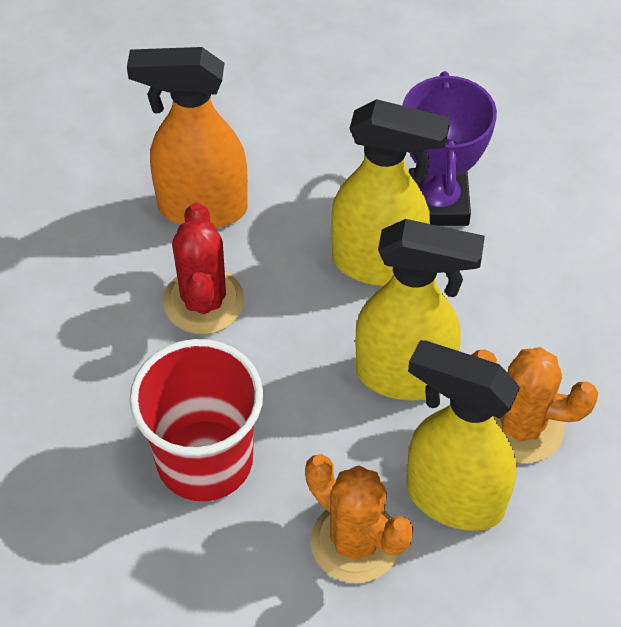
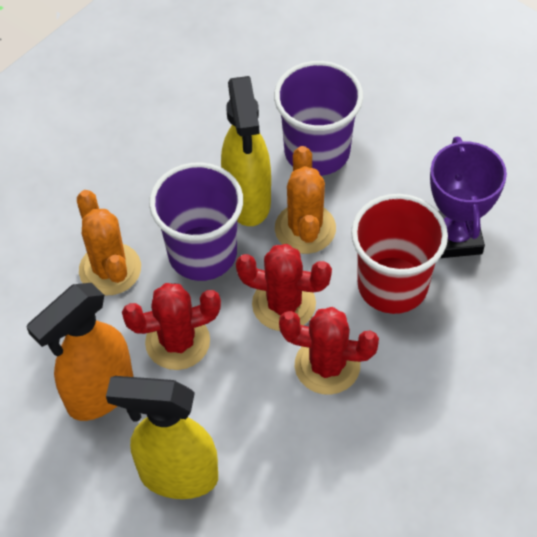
purple cup: 0 -> 2
red cactus: 1 -> 3
yellow spray bottle: 3 -> 2

